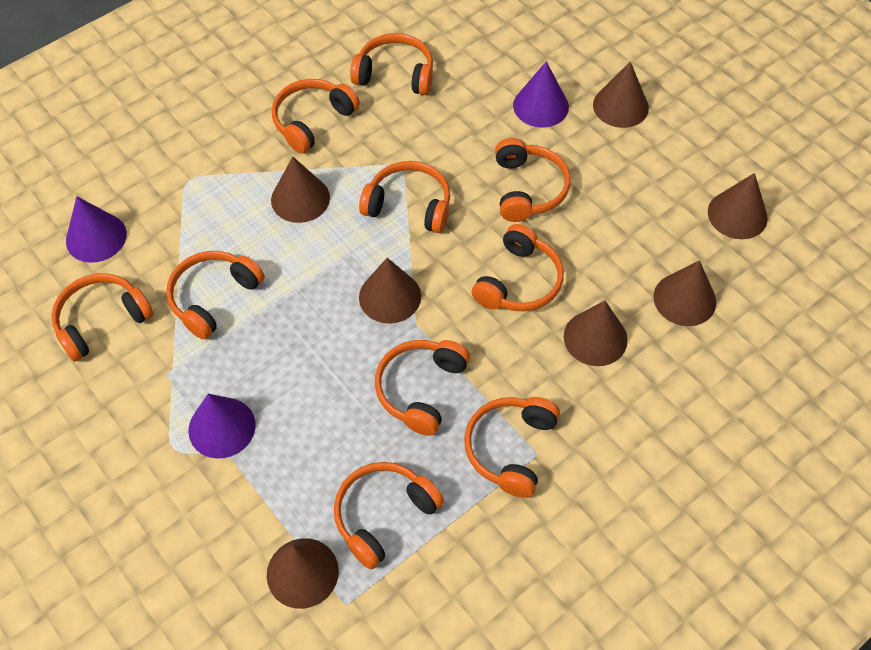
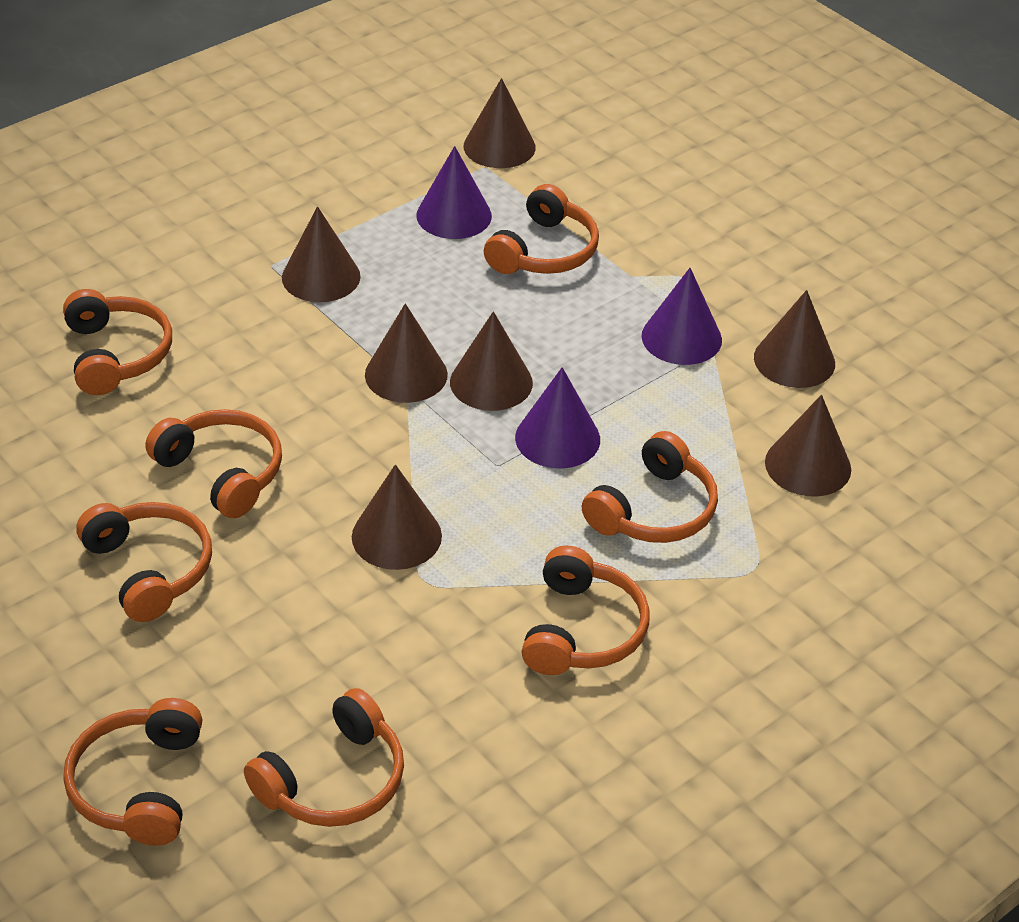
orange headphones: 10 -> 8

